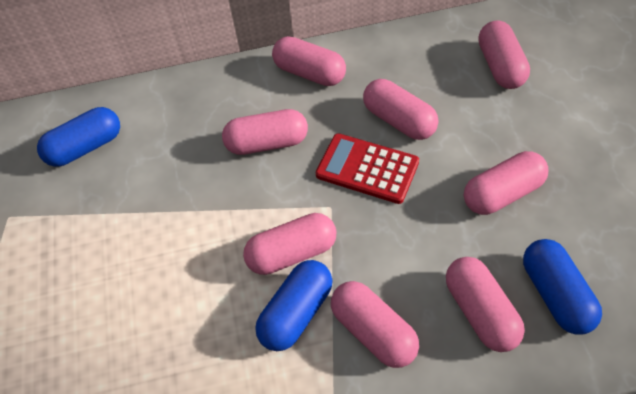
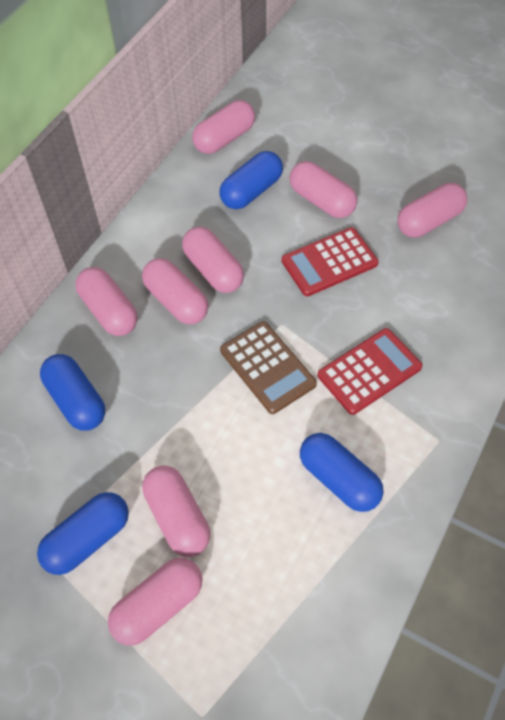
blue capsule: 3 -> 4
brown calculator: 0 -> 1
red calculator: 1 -> 2

